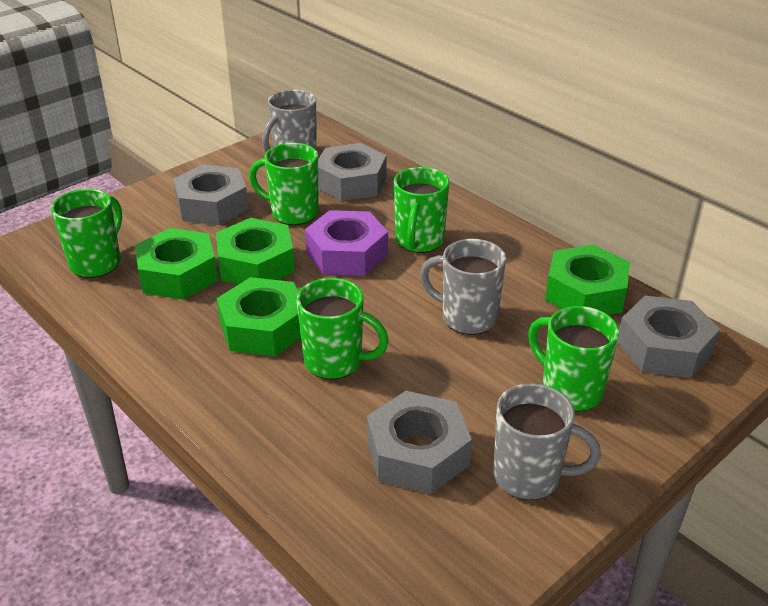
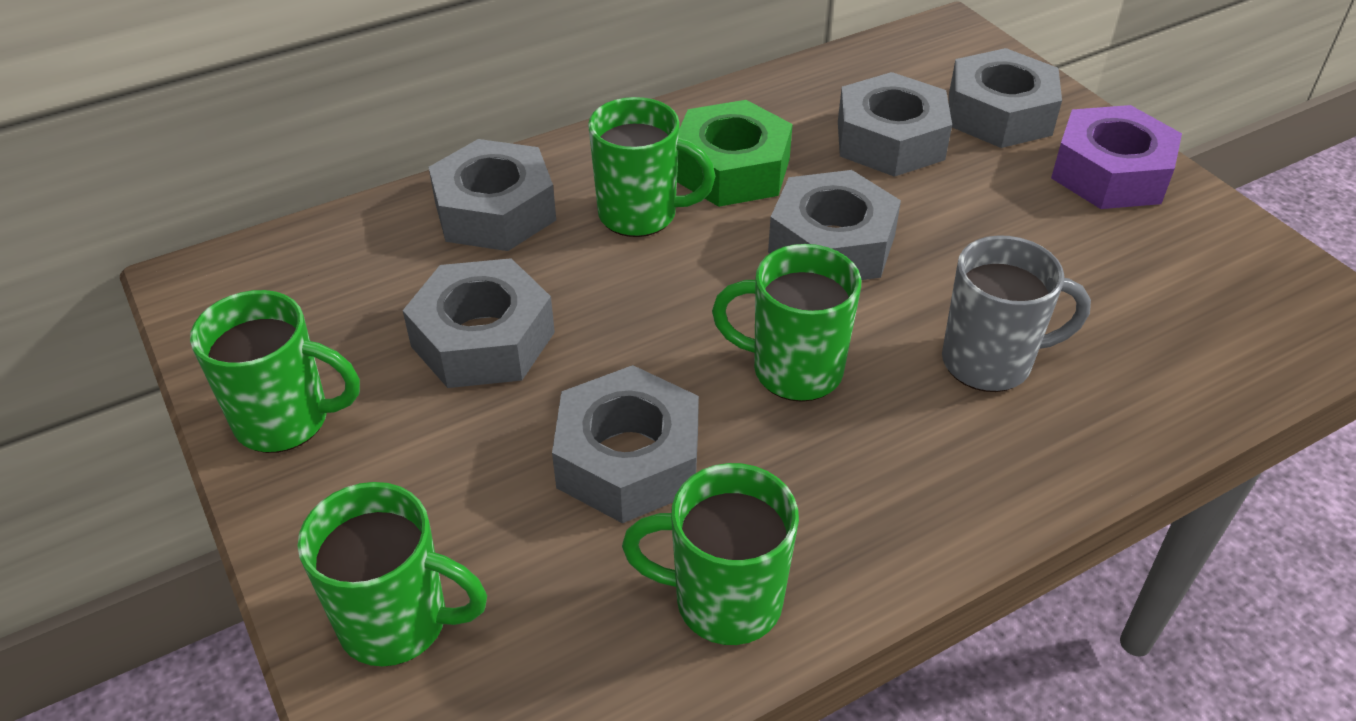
green nut: 4 -> 1
grey mug: 3 -> 1
grey nut: 4 -> 6

